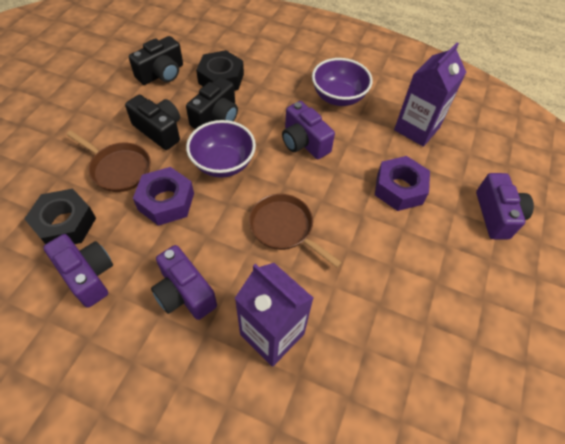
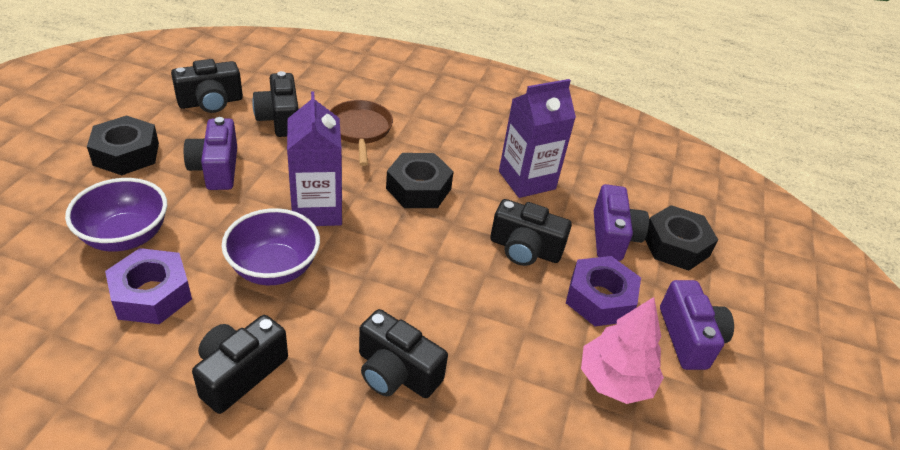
black camera: 3 -> 5
black nut: 2 -> 3
brown pan: 2 -> 1
pink tree: 0 -> 1
purple camera: 4 -> 3

